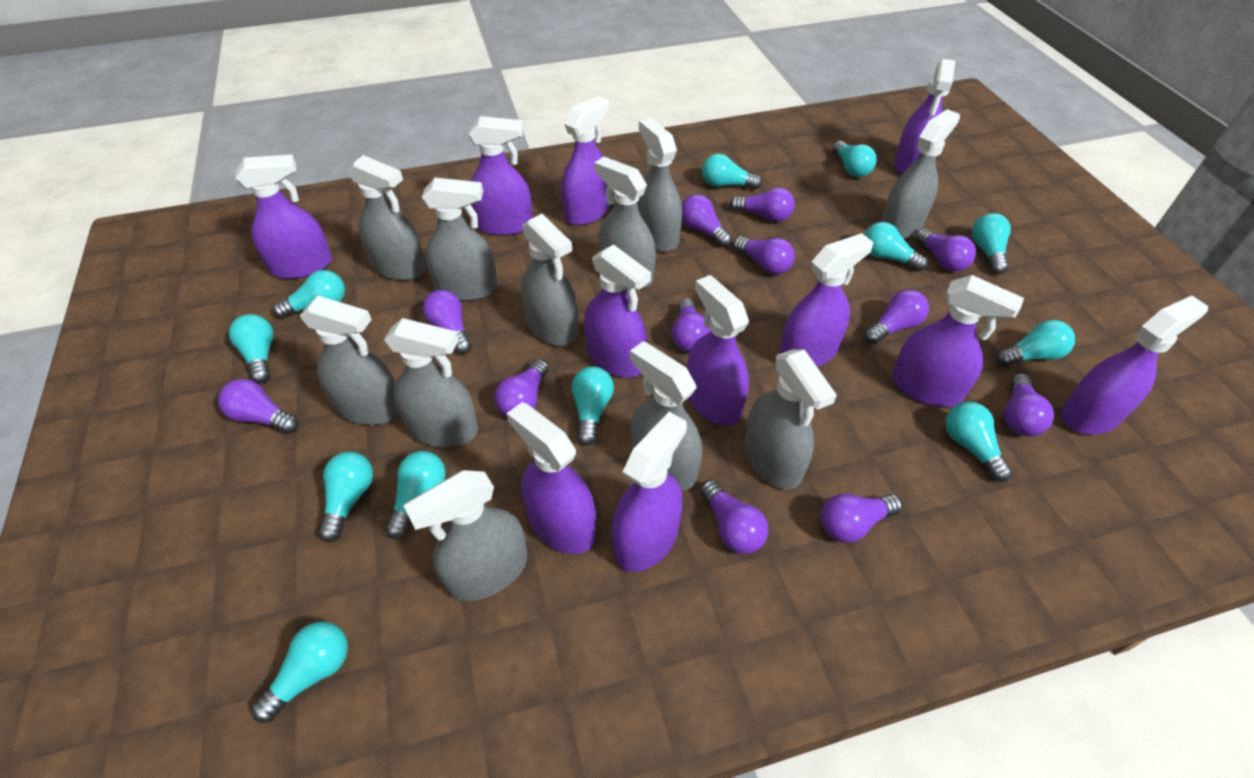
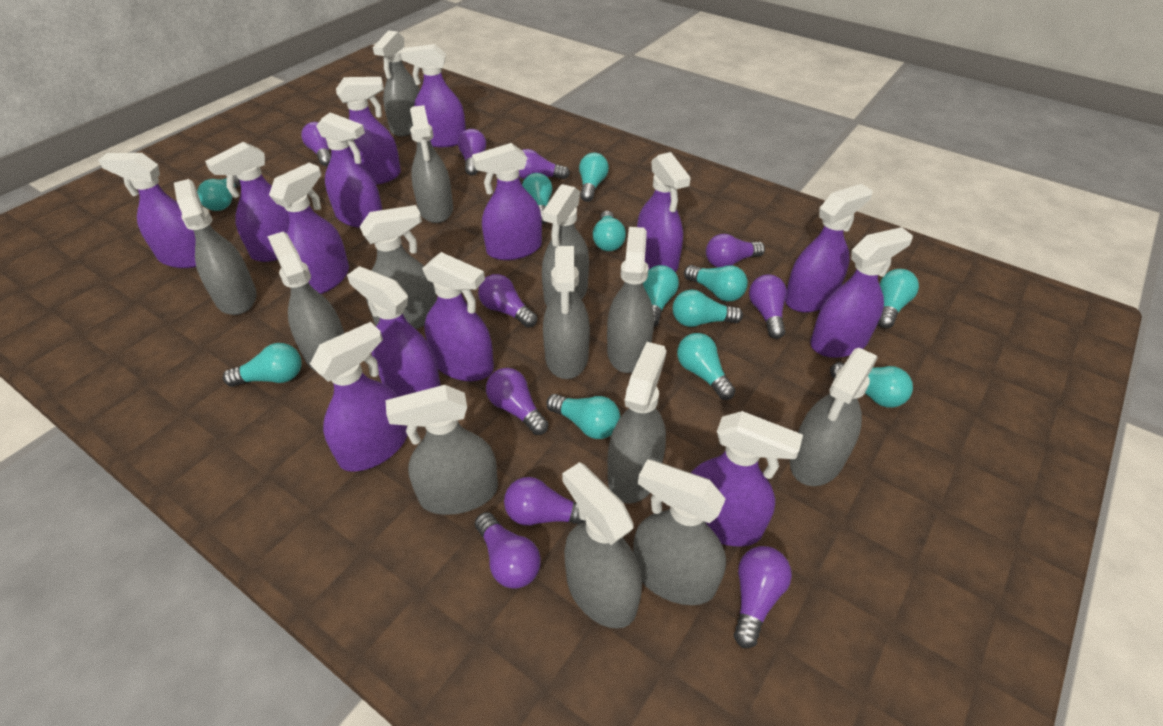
grey spray bottle: 11 -> 13
purple light bulb: 12 -> 10
purple spray bottle: 11 -> 14

